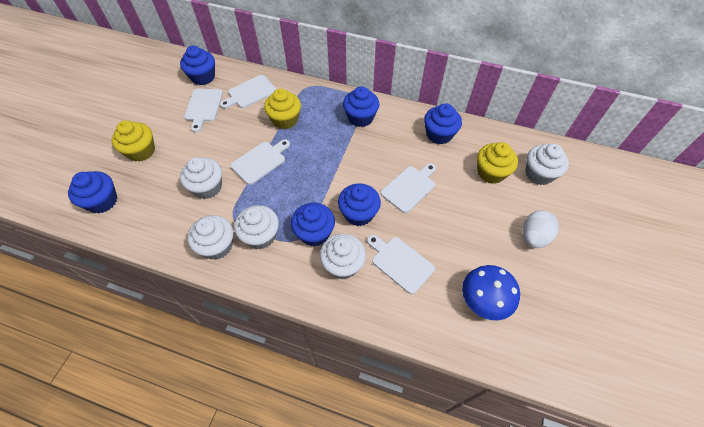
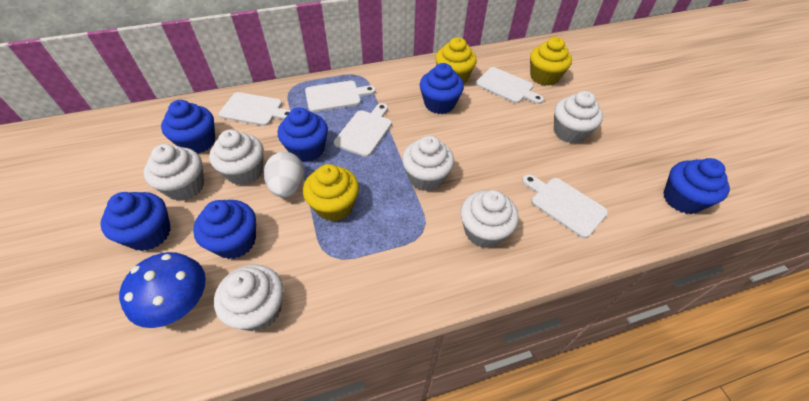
white cupcake: 5 -> 6

